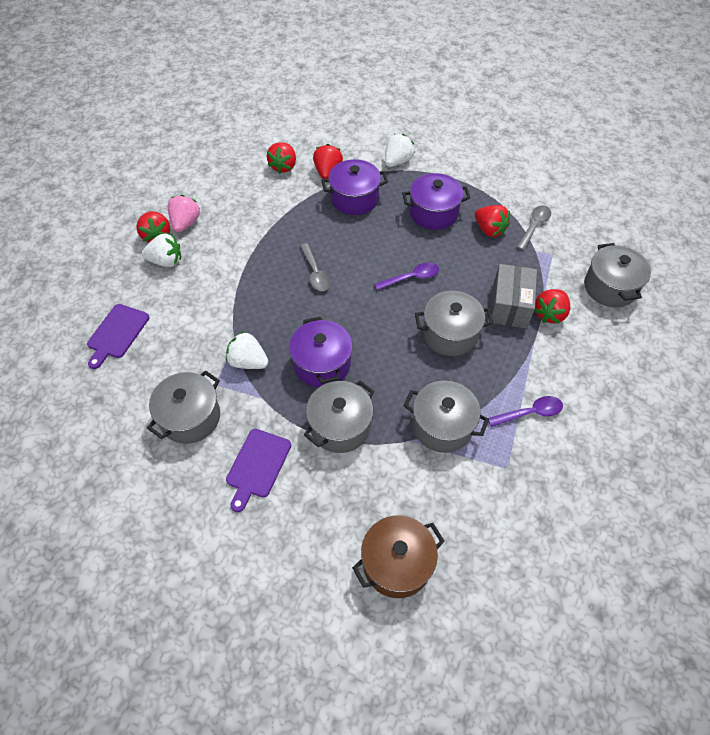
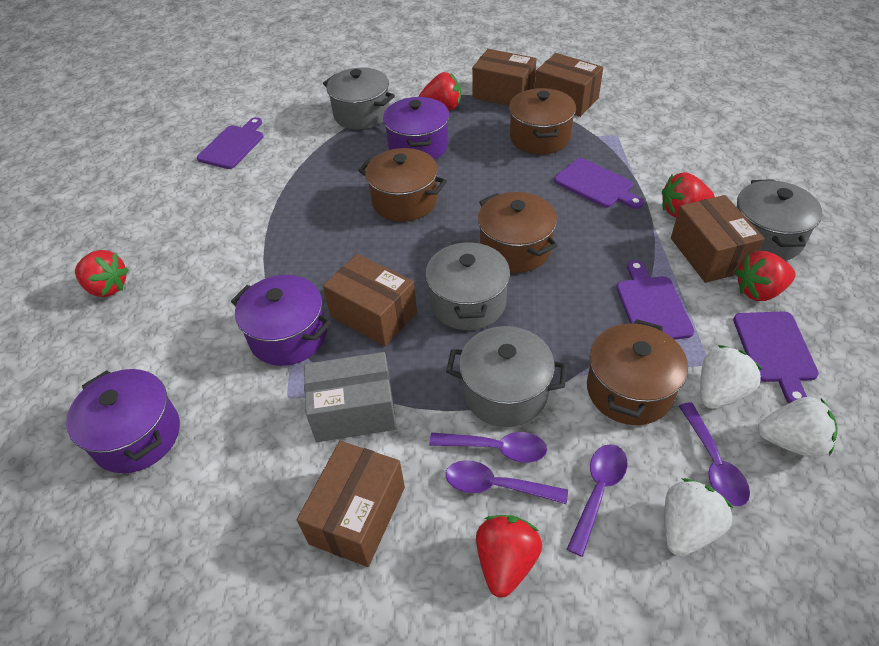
brown box: 0 -> 5
brown pot: 1 -> 4
grey pot: 5 -> 4
grey spoon: 2 -> 0
pink strawberry: 1 -> 0
purple cutting board: 2 -> 4
purple spoon: 2 -> 4

